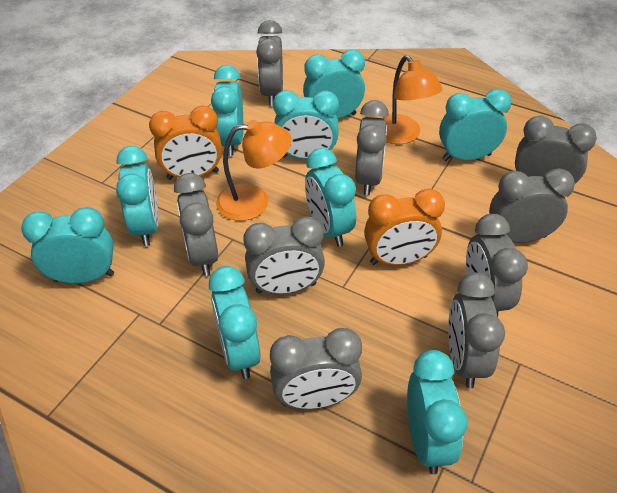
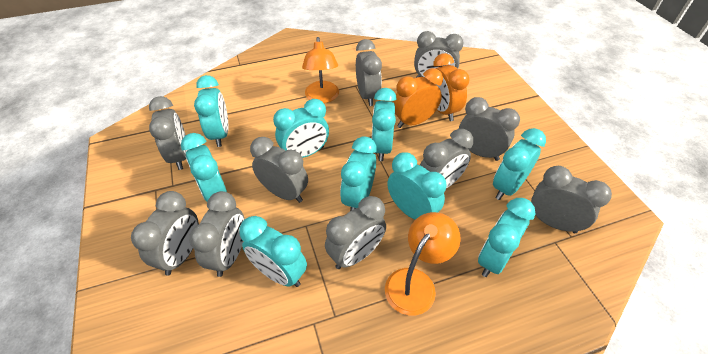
grey clock: 9 -> 10

